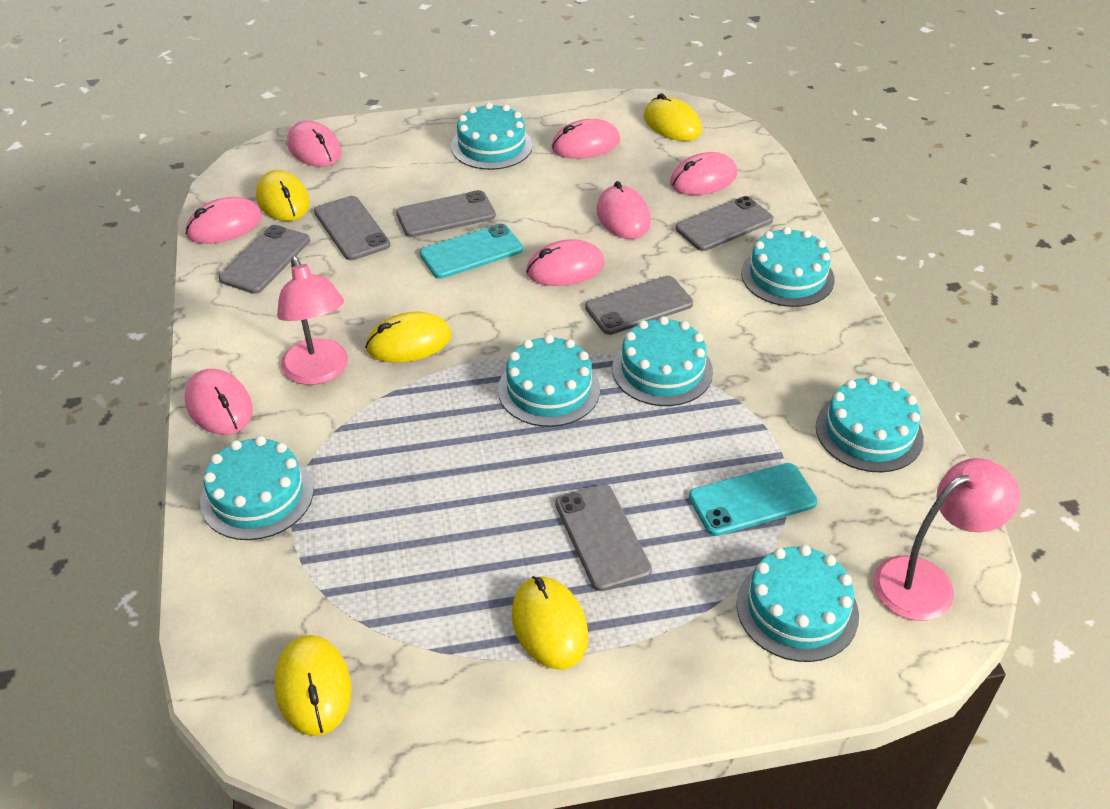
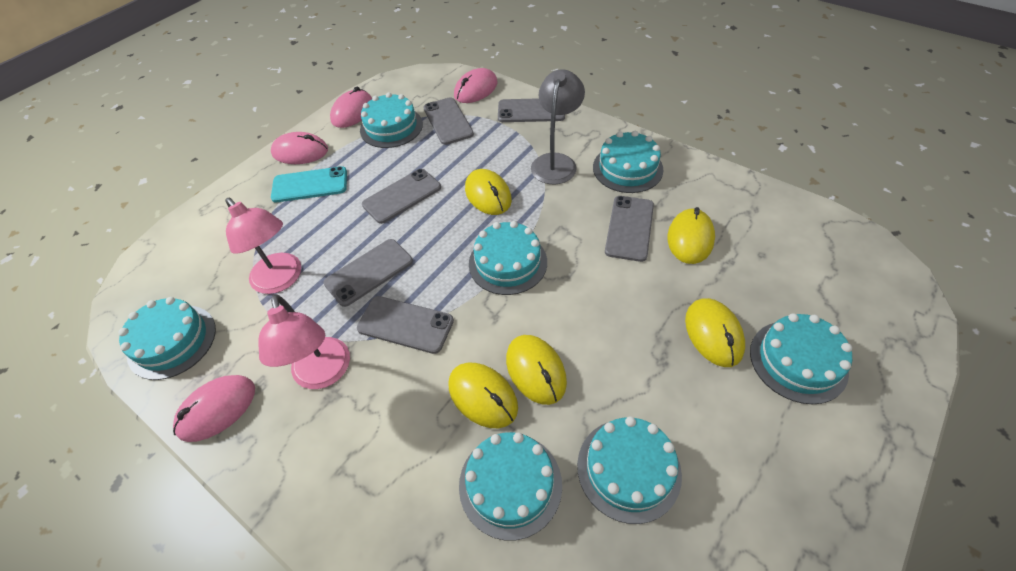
grey lamp: 0 -> 1
pink mouse: 7 -> 4
turquoise phone: 2 -> 1

